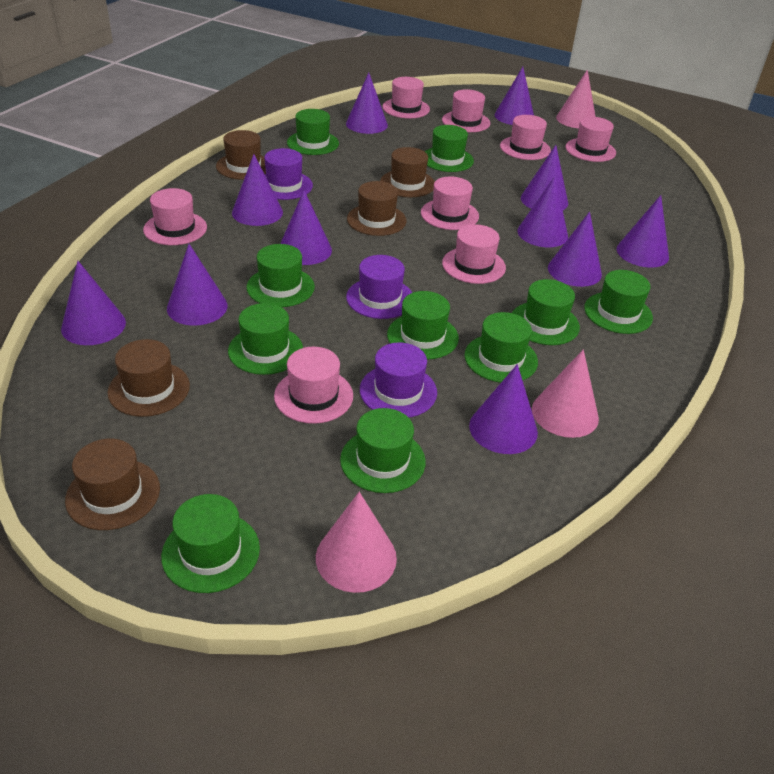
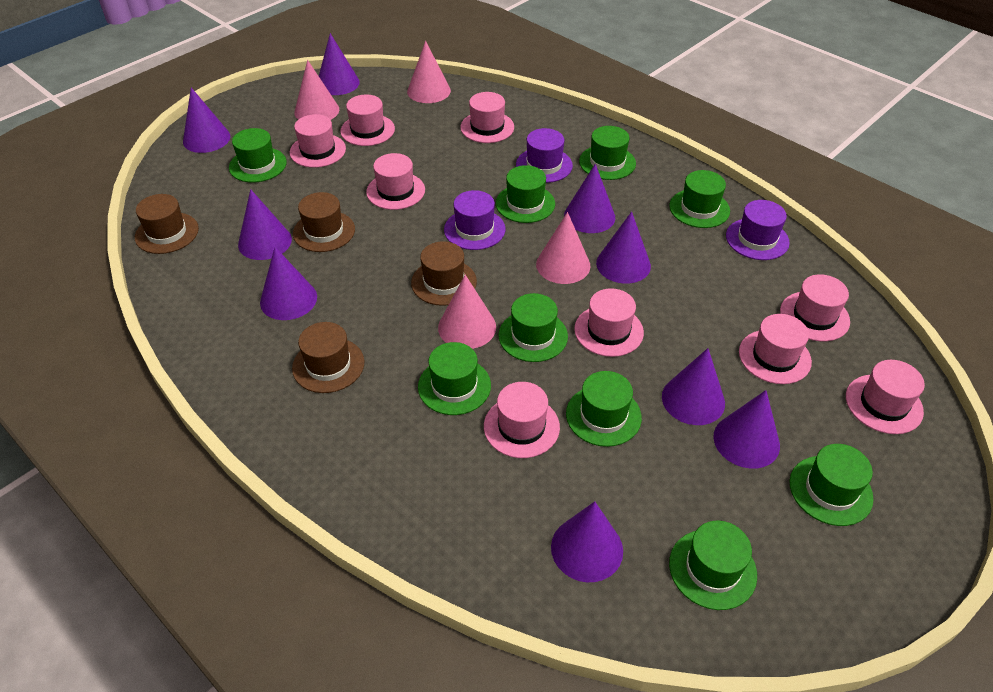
brown hat: 5 -> 4
green hat: 10 -> 9
pink cone: 3 -> 4
pink hat: 8 -> 9
purple cone: 11 -> 9

